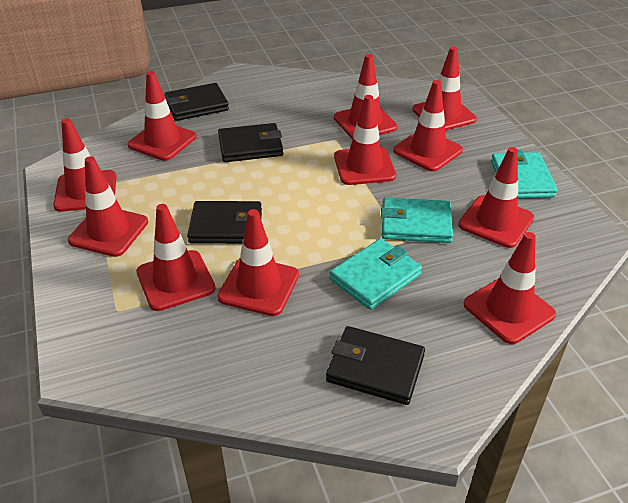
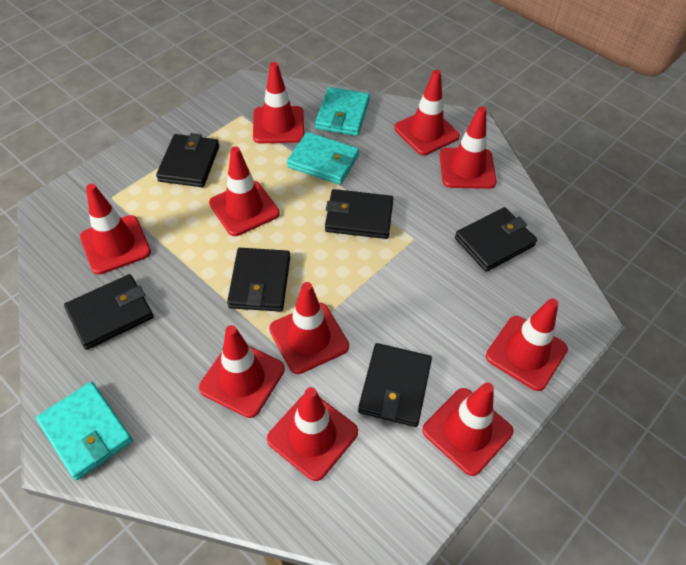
black wallet: 4 -> 6
red traffic cone: 11 -> 10

